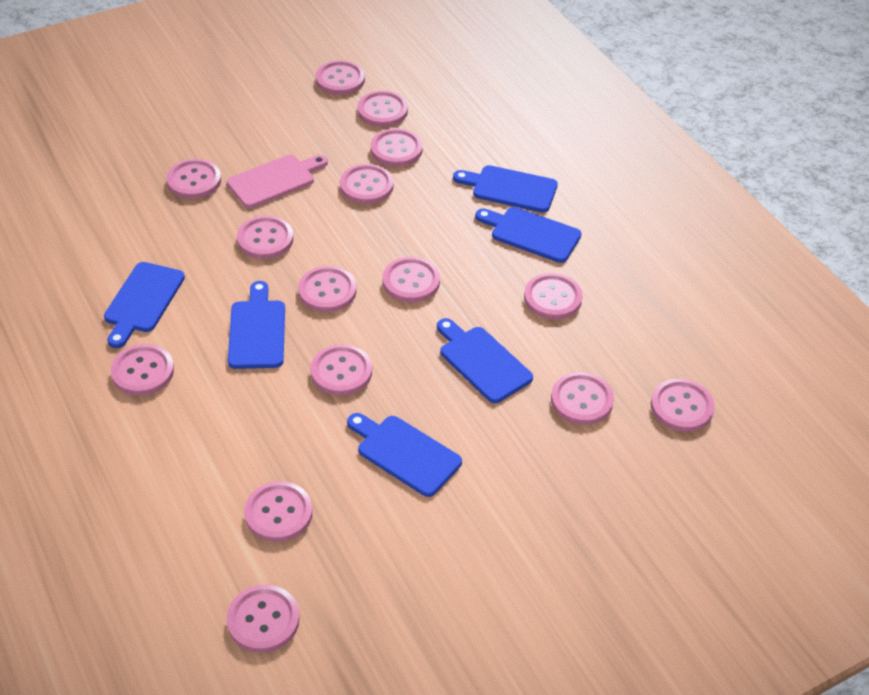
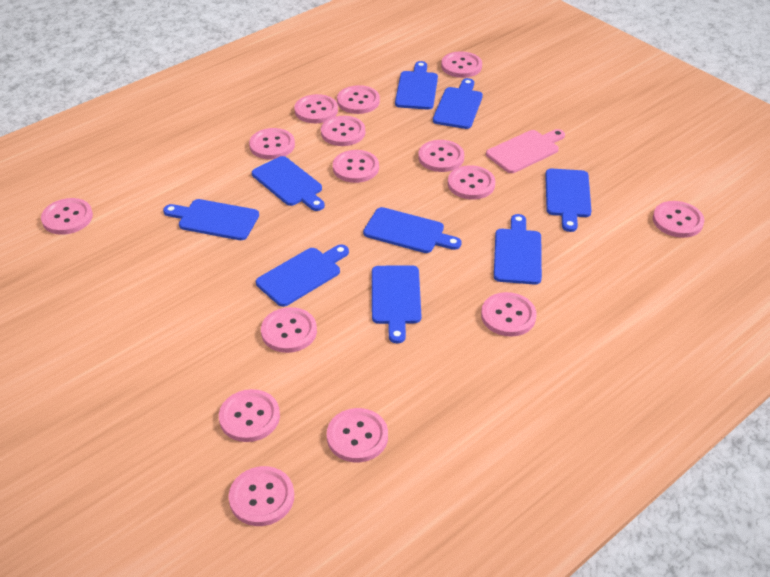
blue cutting board: 6 -> 9

